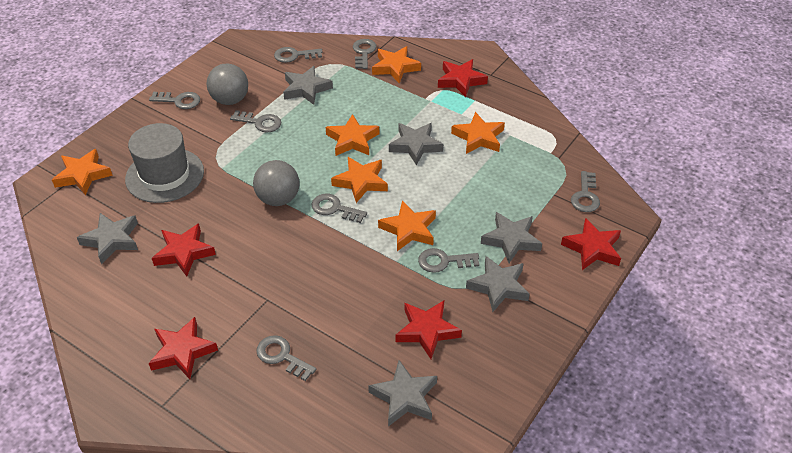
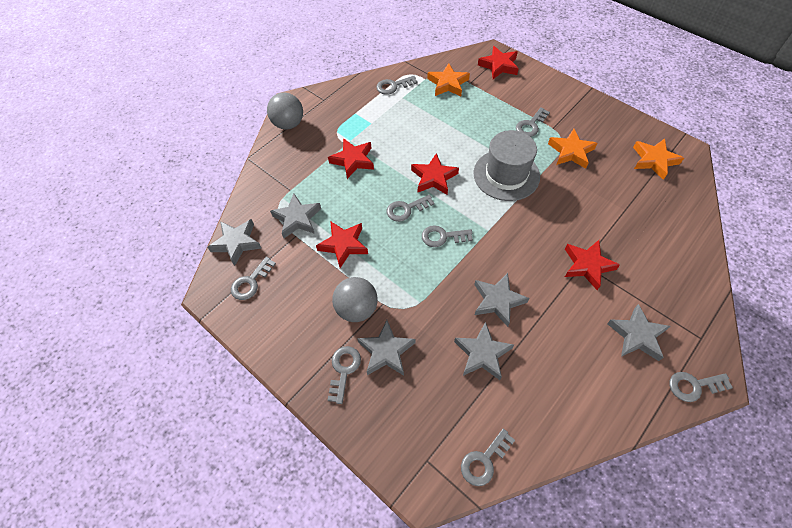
orange star: 6 -> 3

